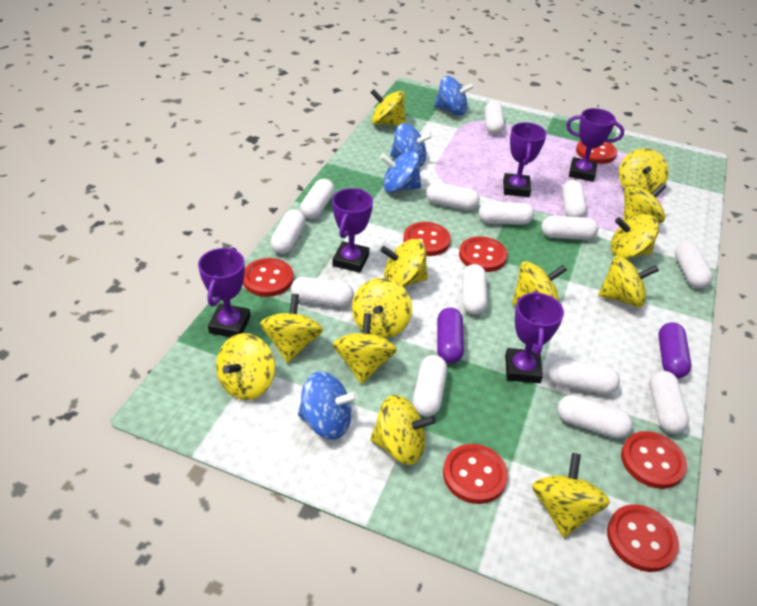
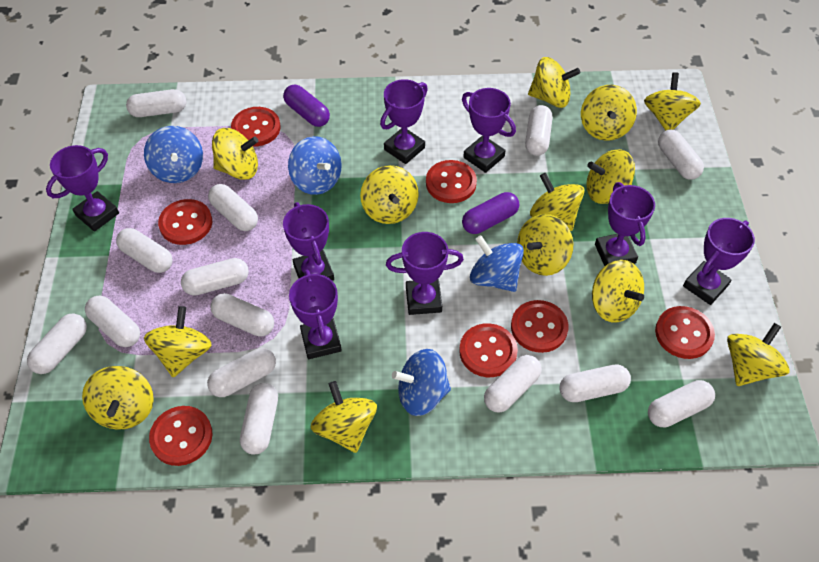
purple trophy: 5 -> 8

